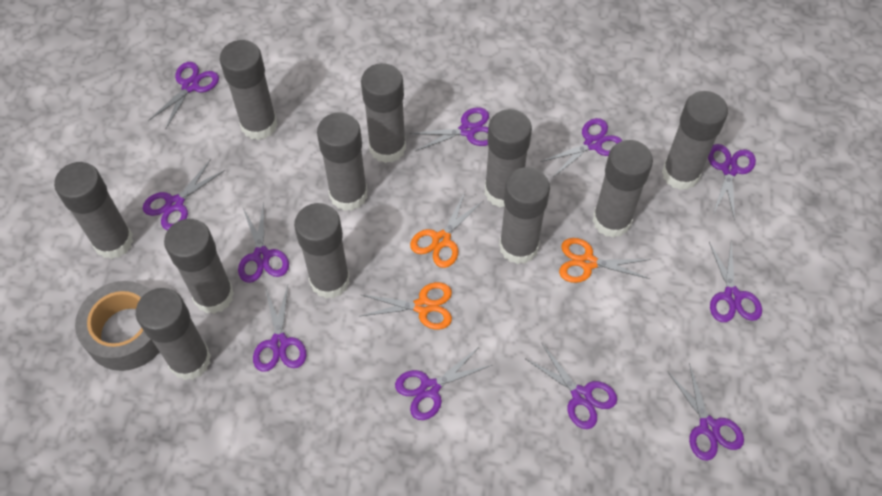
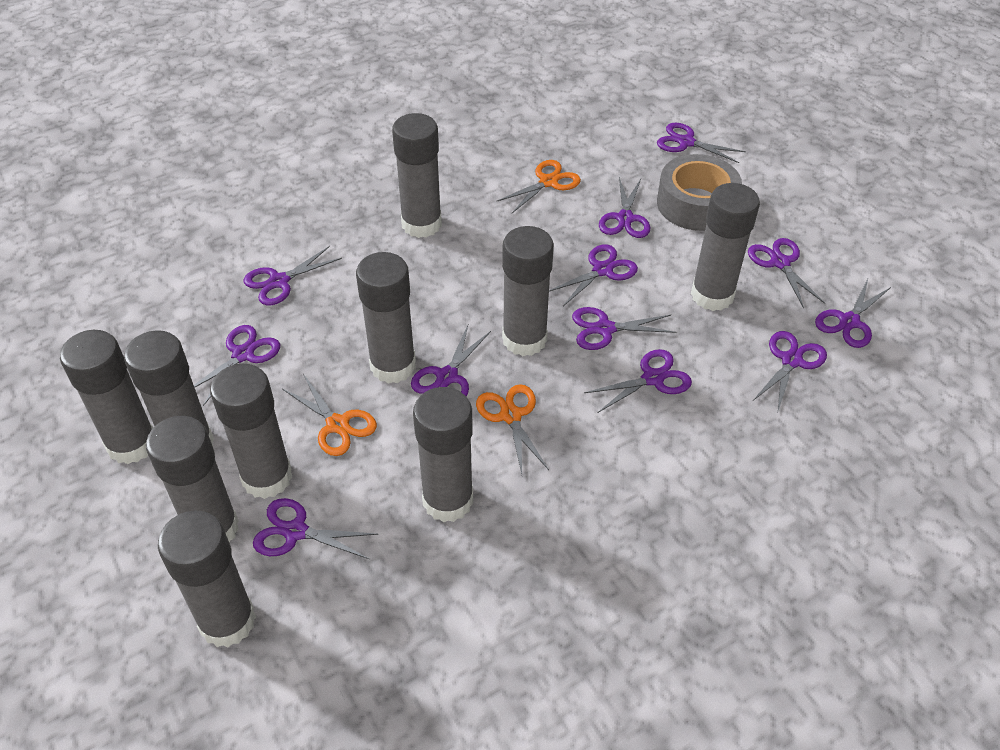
grey glue stick: 11 -> 10
purple scissors: 11 -> 12

